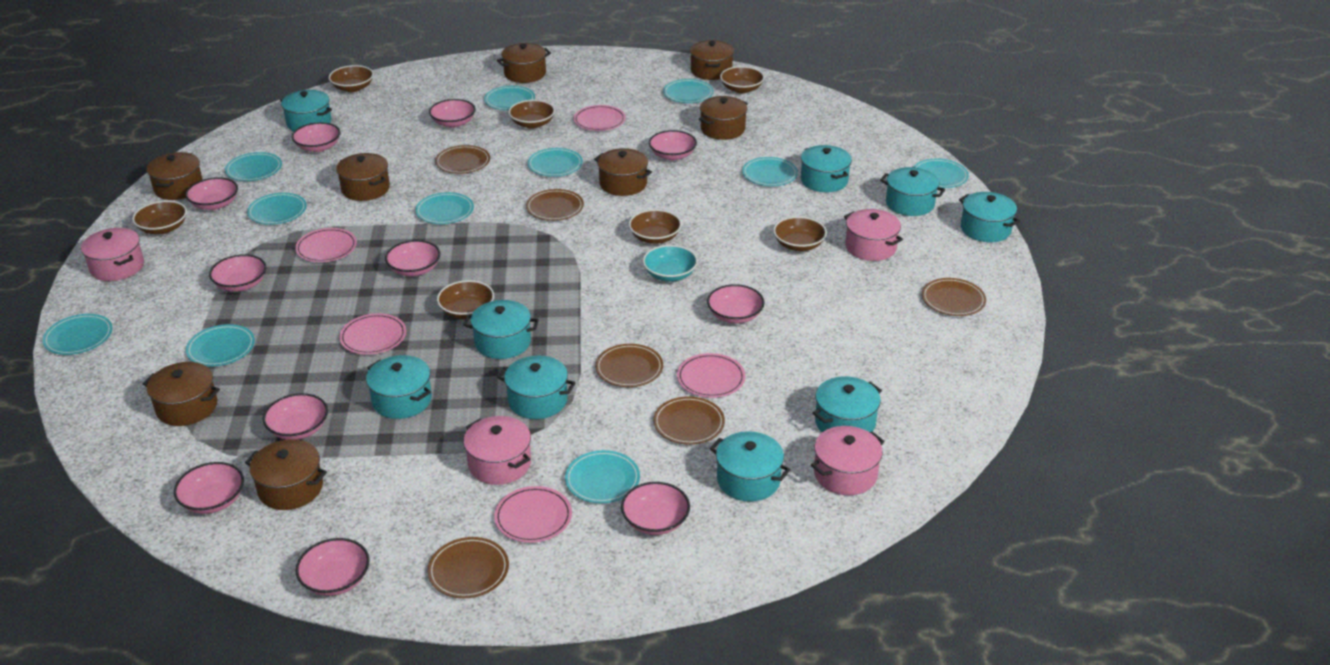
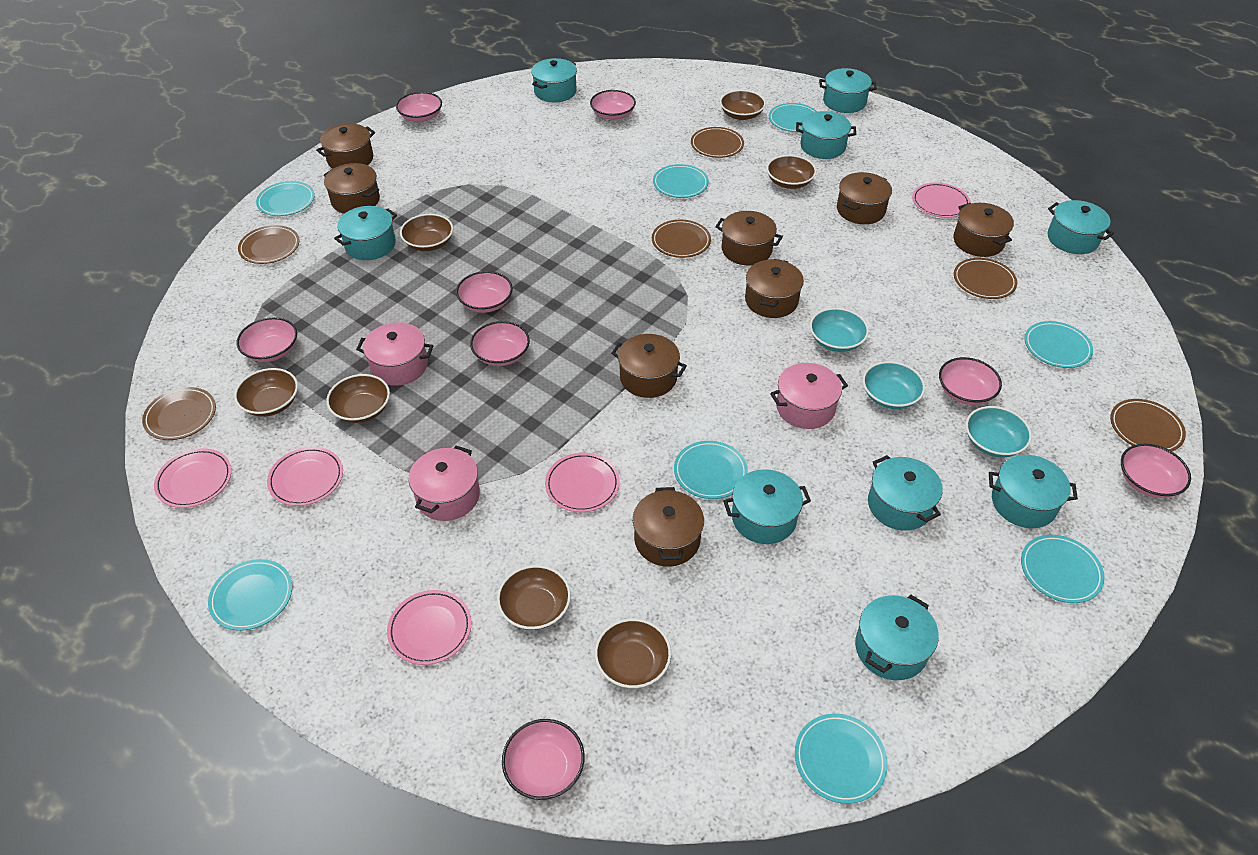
pink bowl: 11 -> 8
pink pot: 4 -> 3
turquoise bowl: 1 -> 3
turquoise plate: 11 -> 8

